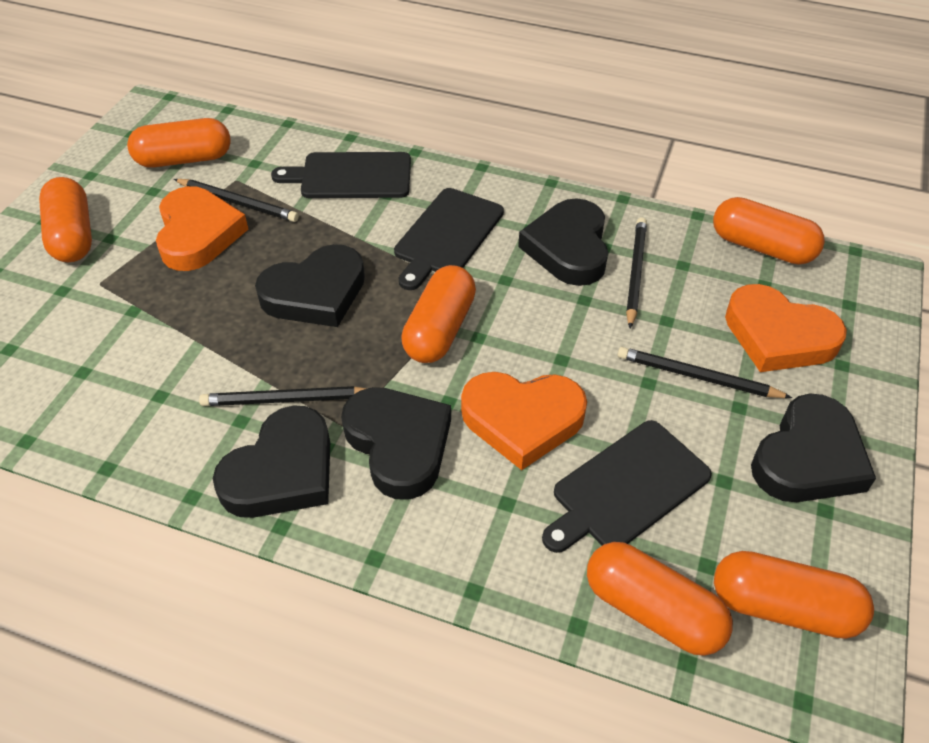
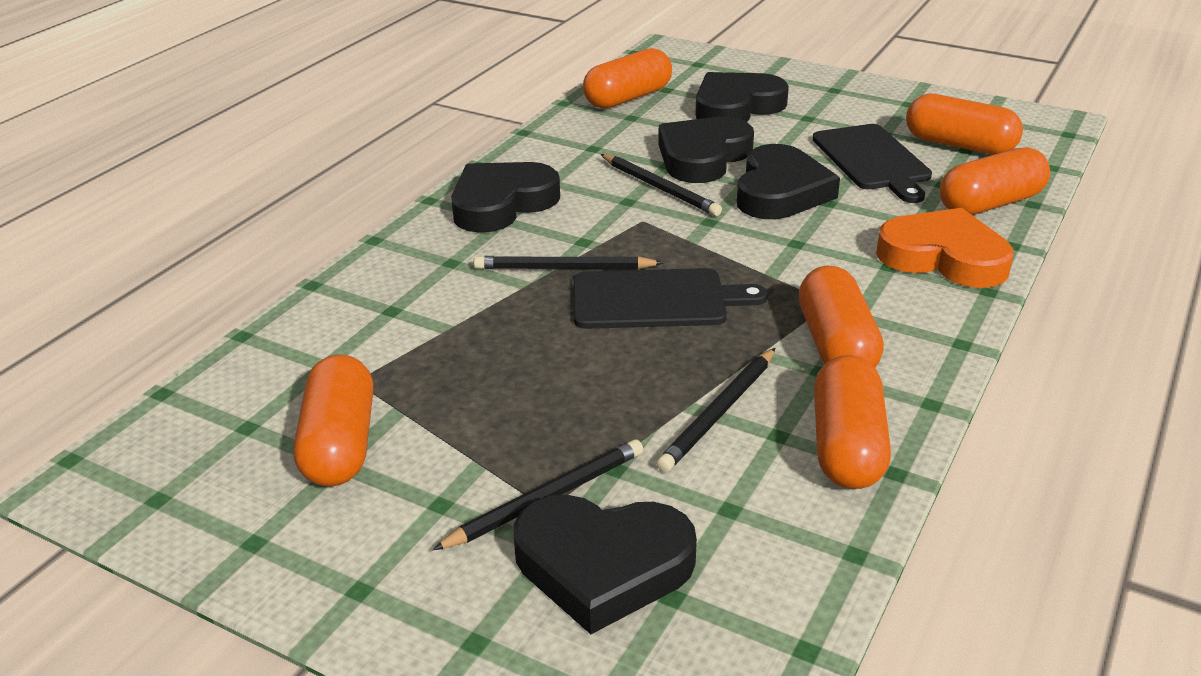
black cutting board: 3 -> 2
orange heart: 3 -> 1

